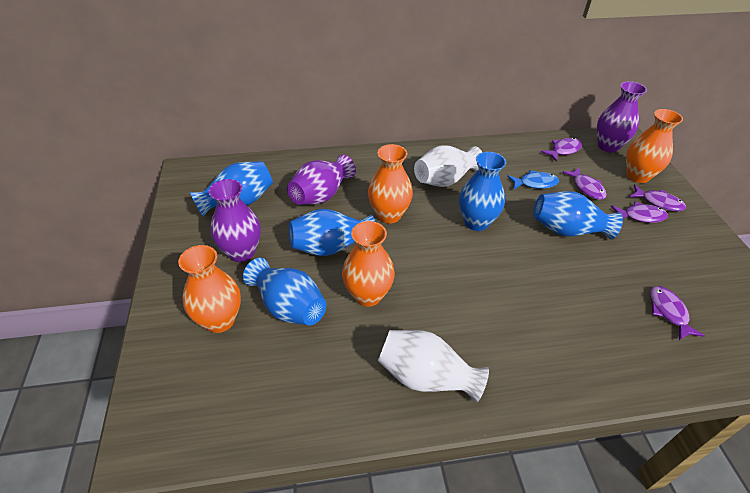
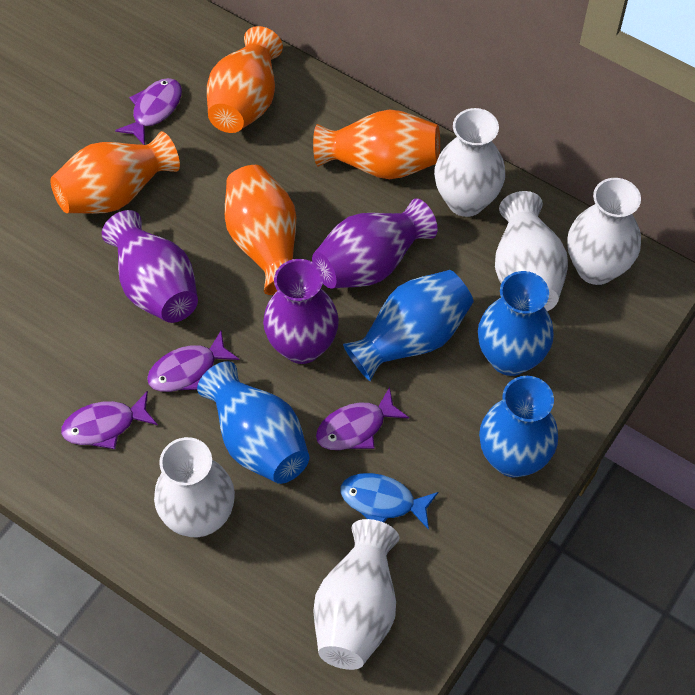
blue vase: 5 -> 4
purple fish: 5 -> 4
white vase: 2 -> 5

